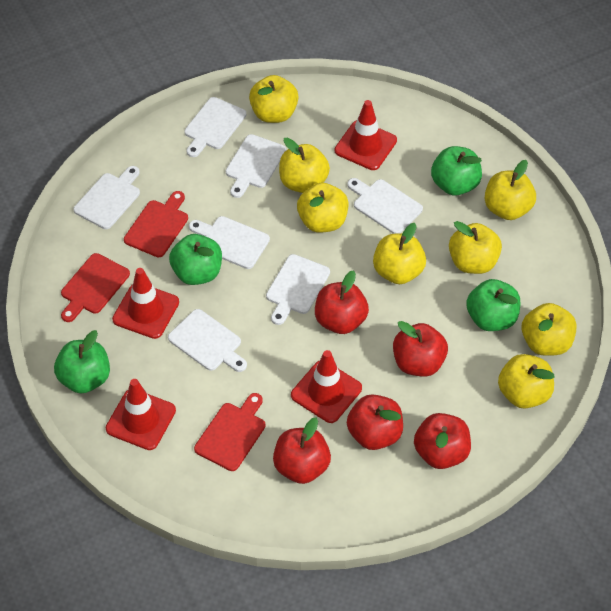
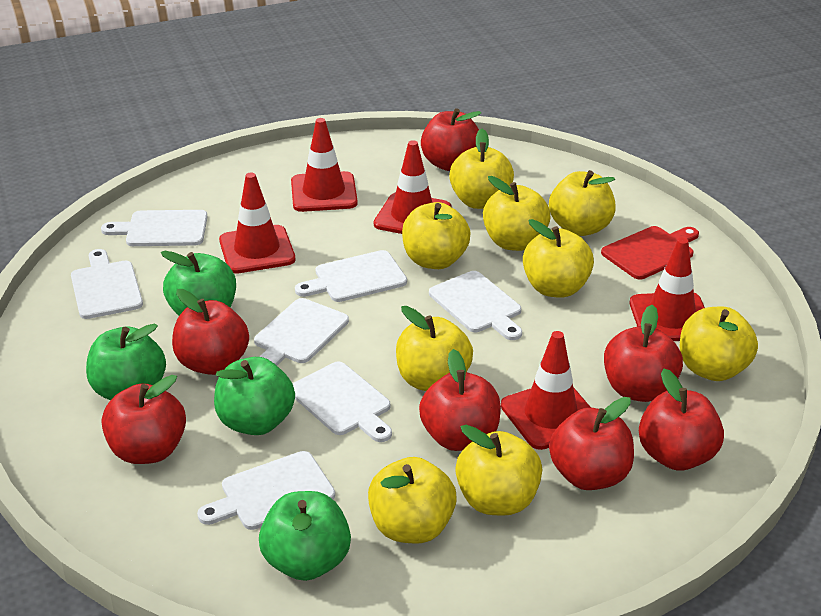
red apple: 5 -> 7
red cutting board: 3 -> 1
red traffic cone: 4 -> 5
yellow apple: 8 -> 9

